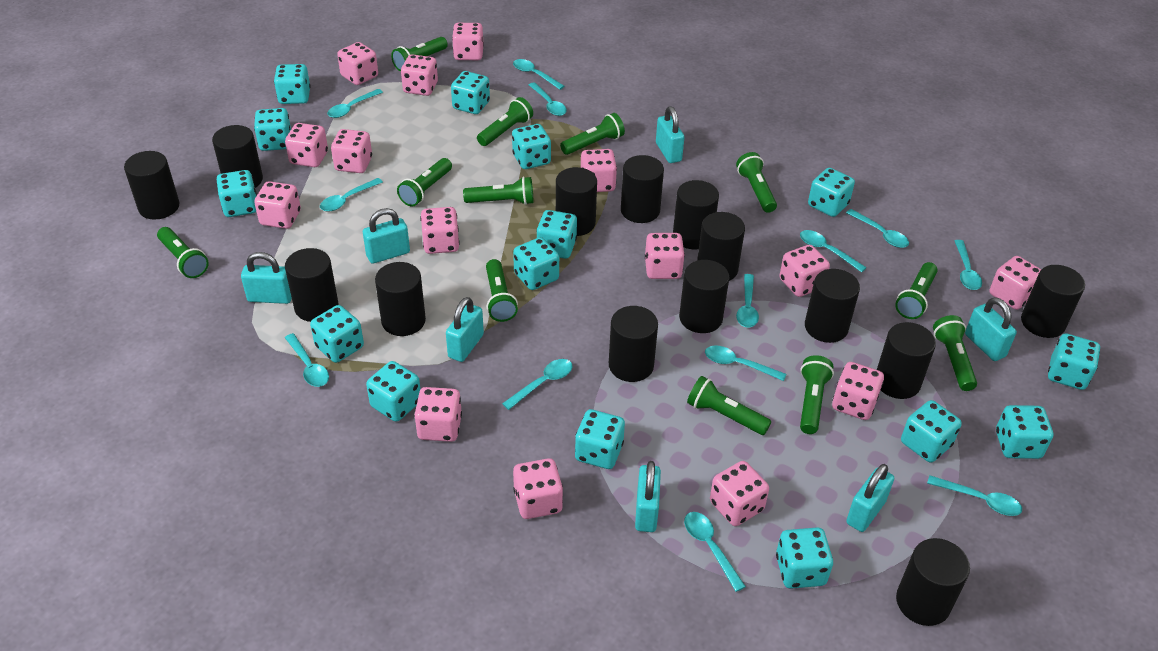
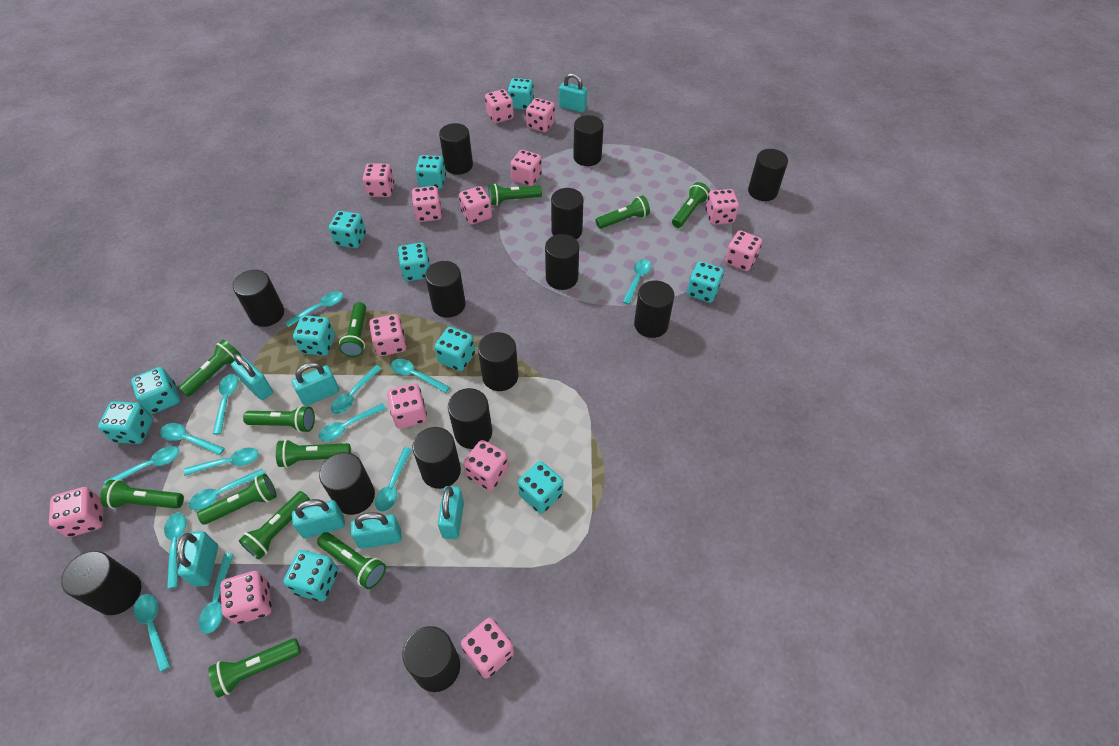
pink dice: 15 -> 14
turquoise dice: 15 -> 11
turquoise spoon: 13 -> 14

